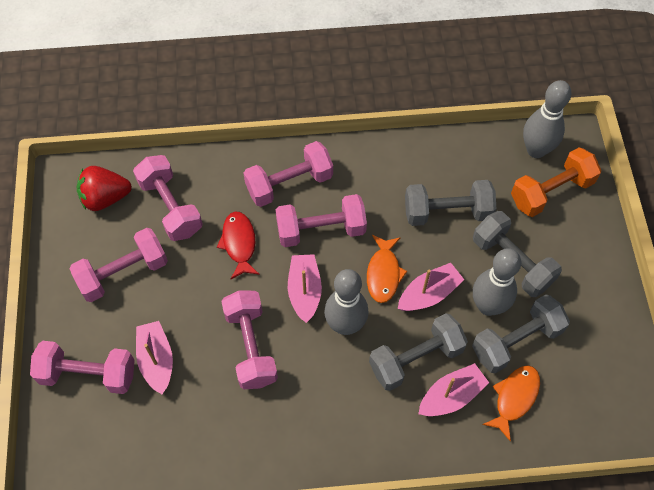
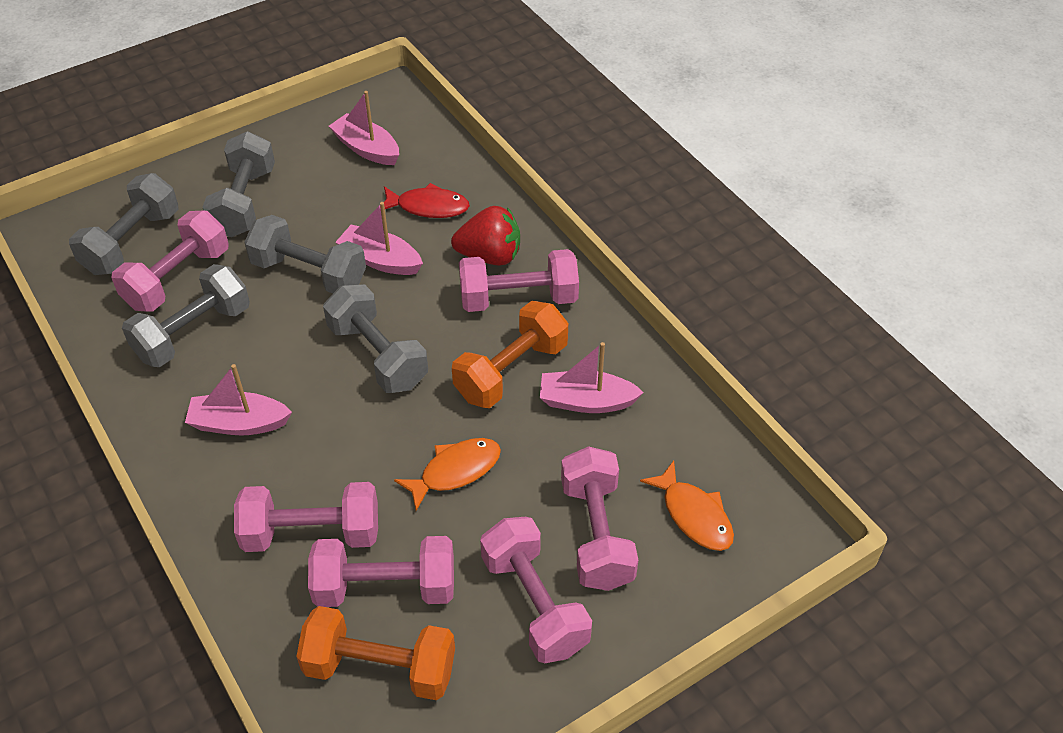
grey bowling pin: 3 -> 0
grey dumbbell: 4 -> 5
orange dumbbell: 1 -> 2

